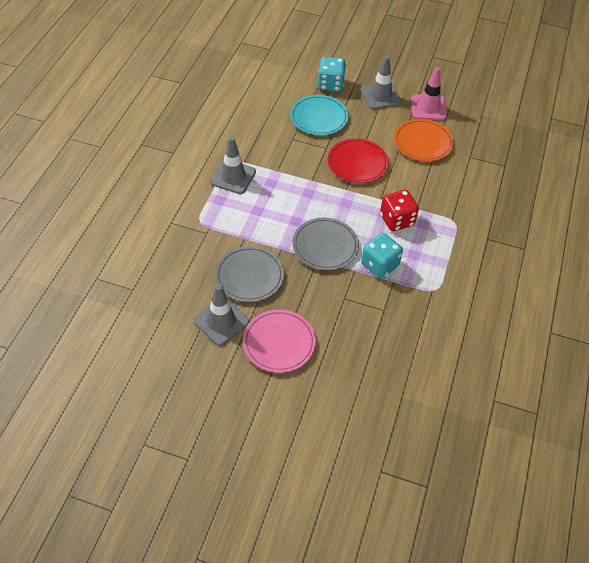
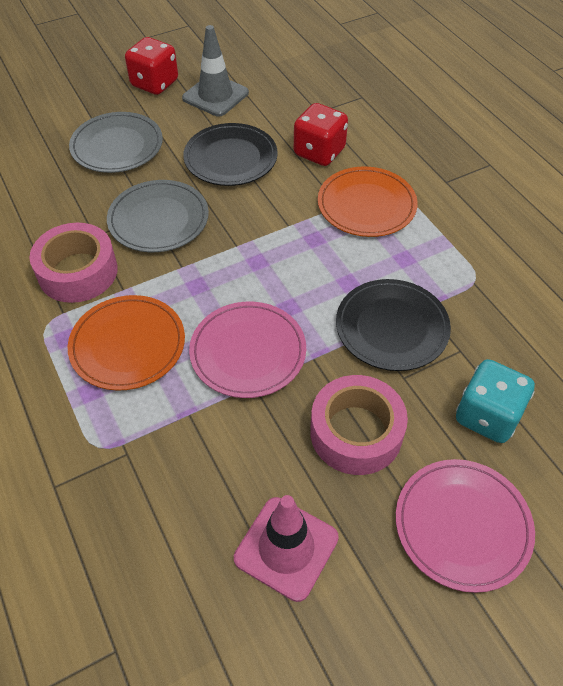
black plate: 0 -> 2
grey traffic cone: 3 -> 1
orange plate: 1 -> 2
pink plate: 1 -> 2
pink tape: 0 -> 2
red dice: 1 -> 2
red plate: 1 -> 0
turquoise dice: 2 -> 1
turquoise plate: 1 -> 0

